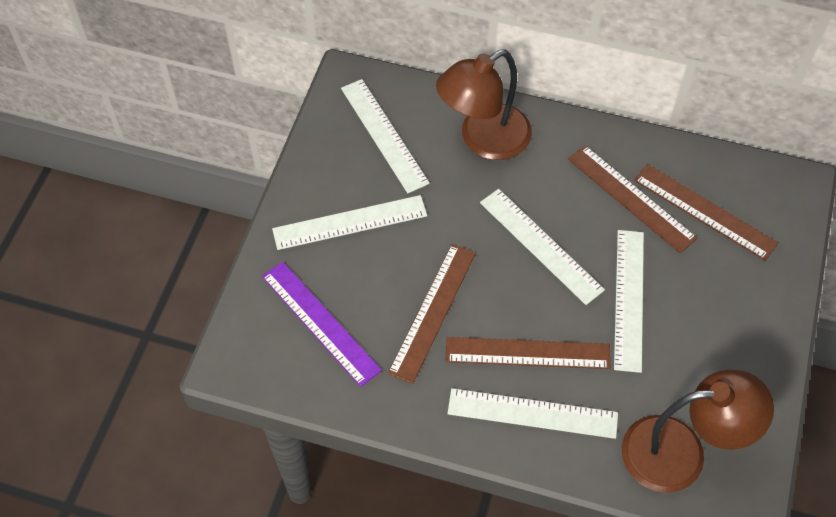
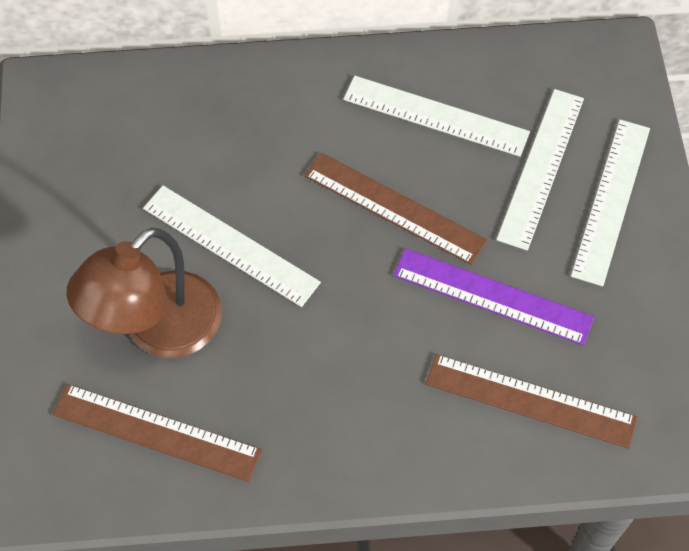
brown lamp: 2 -> 1
brown ruler: 4 -> 3
white ruler: 5 -> 4

